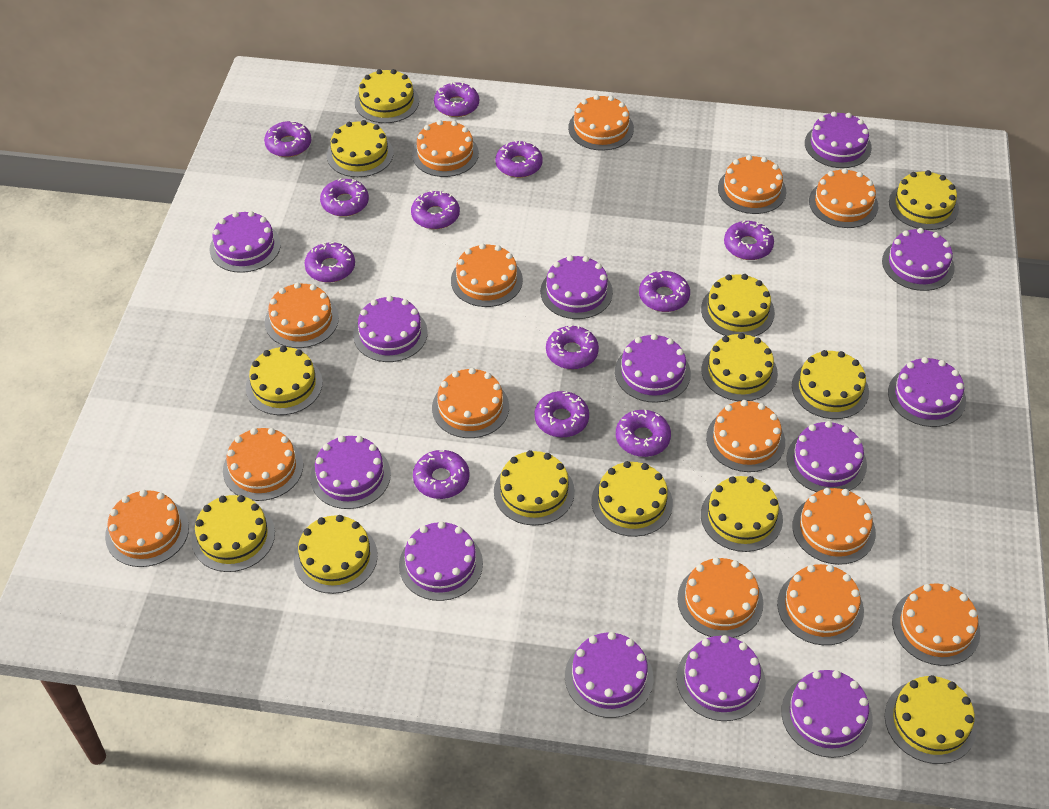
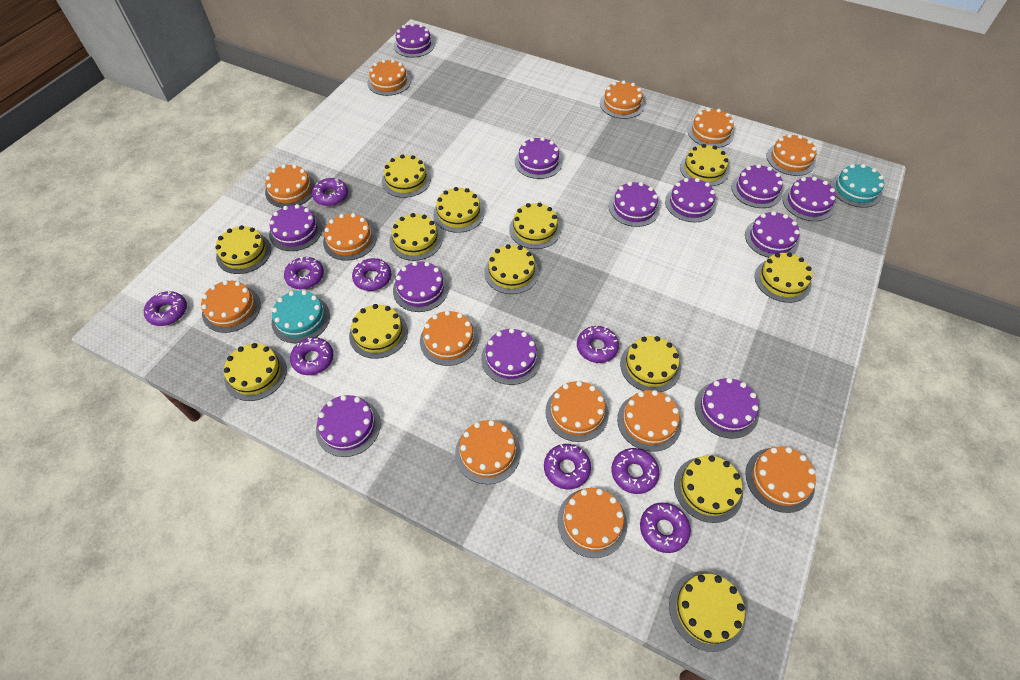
orange cake: 14 -> 13
purple cake: 13 -> 12
purple donut: 12 -> 9
turquoise cake: 0 -> 2

